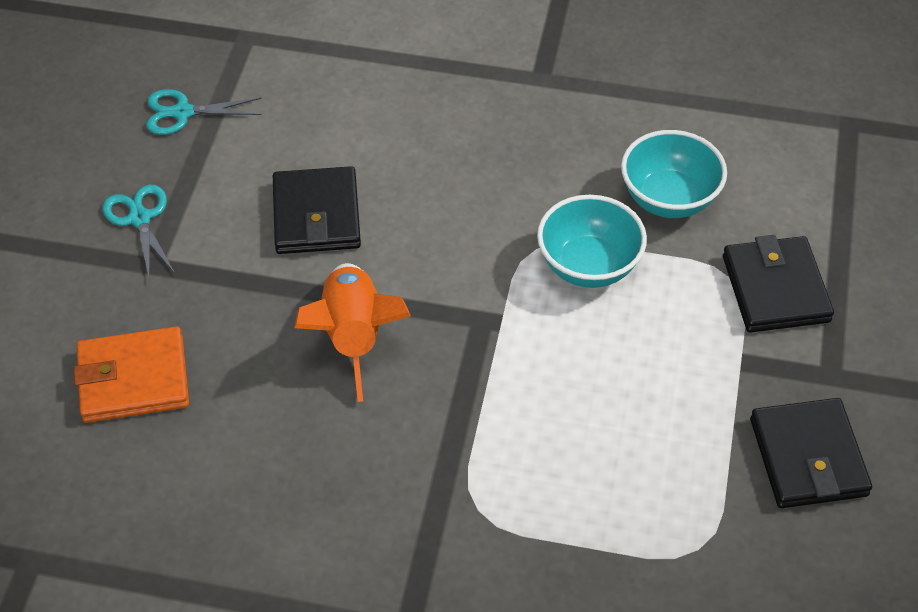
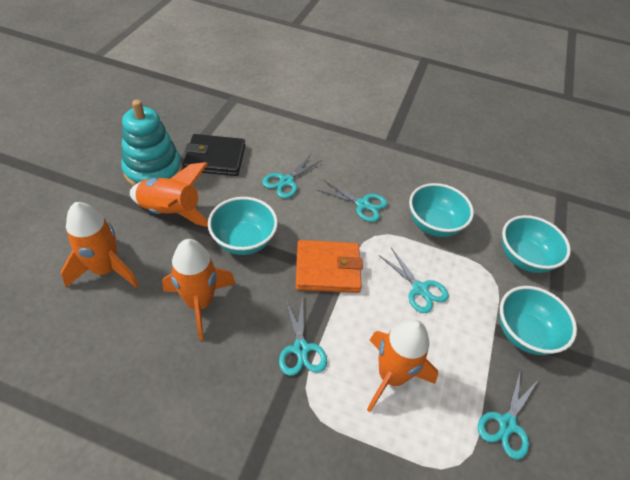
black wallet: 3 -> 1
orange rocket: 1 -> 4
turquoise bowl: 2 -> 4
turquoise scissors: 2 -> 5
turquoise stacking toy: 0 -> 1

